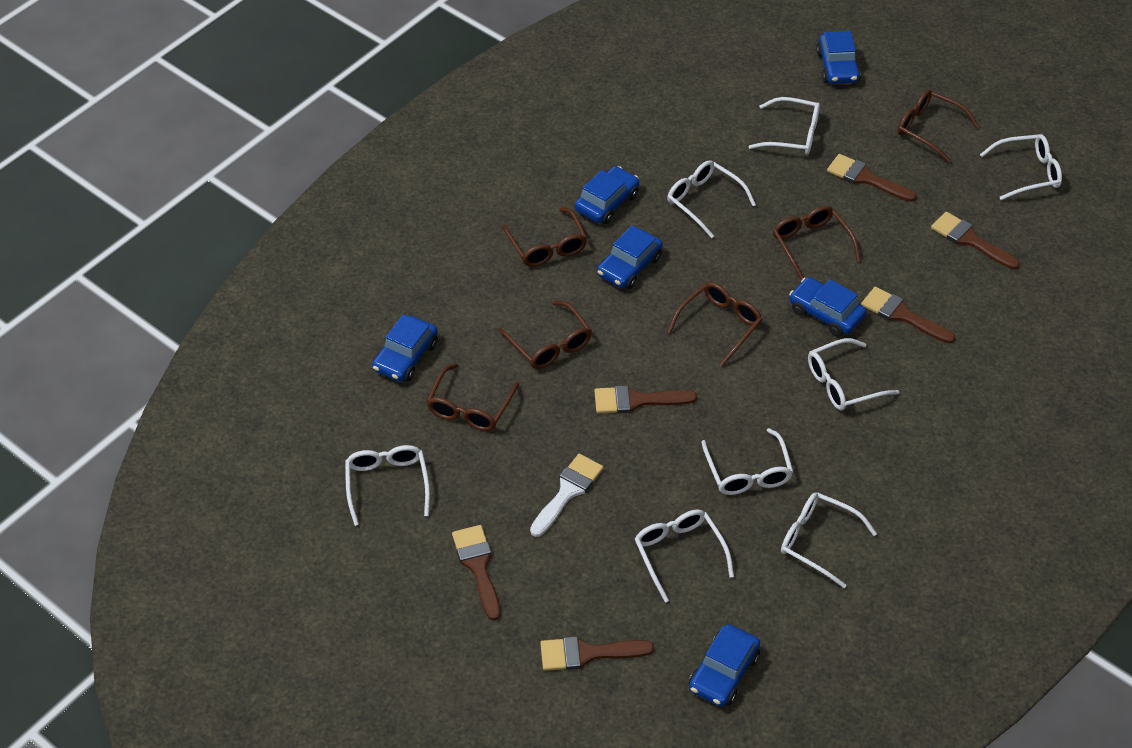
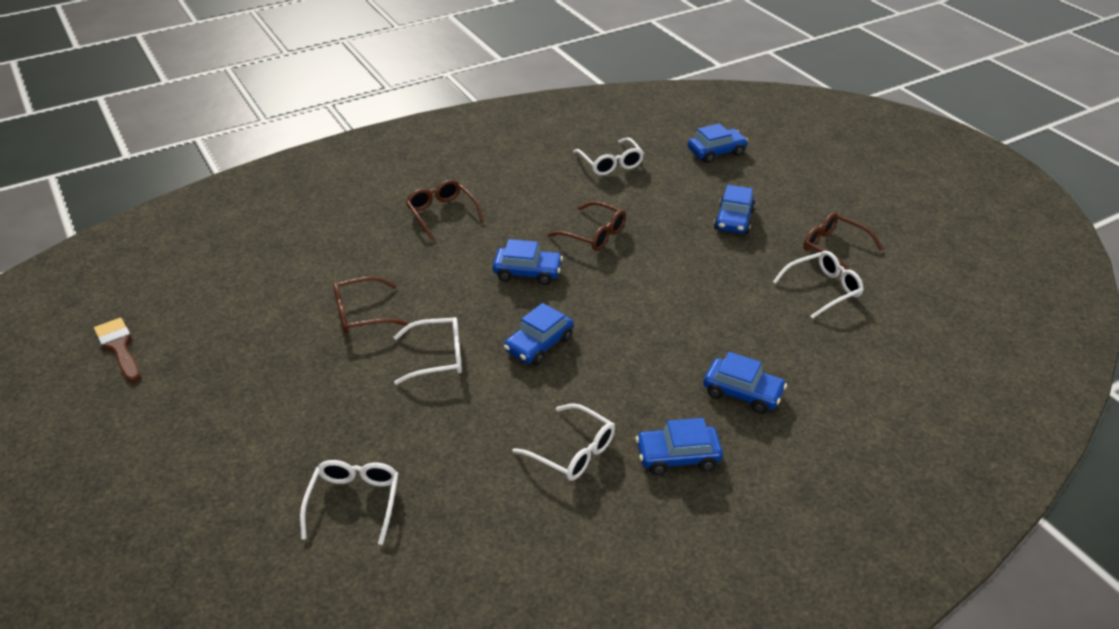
brown brush: 6 -> 1
brown glasses: 6 -> 4
white brush: 1 -> 0
white glasses: 8 -> 5

